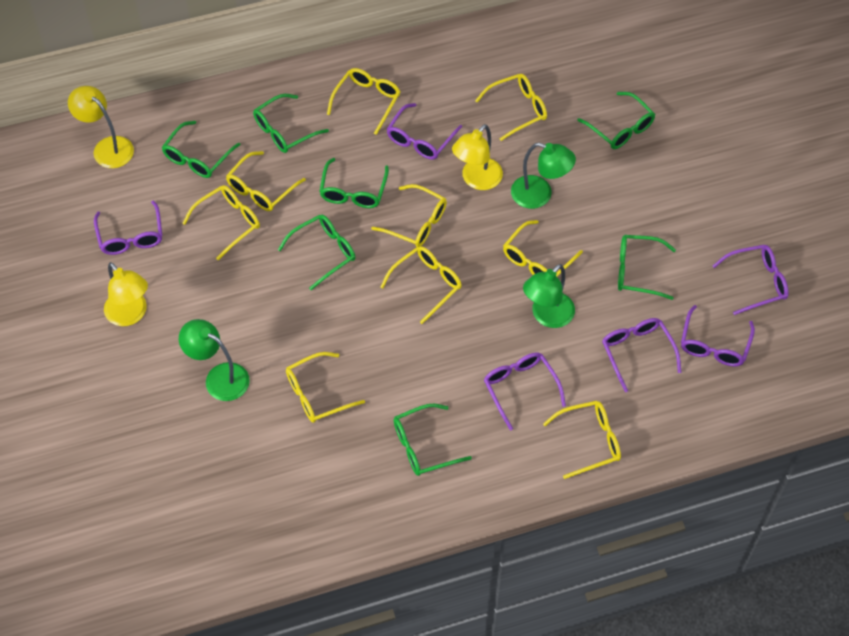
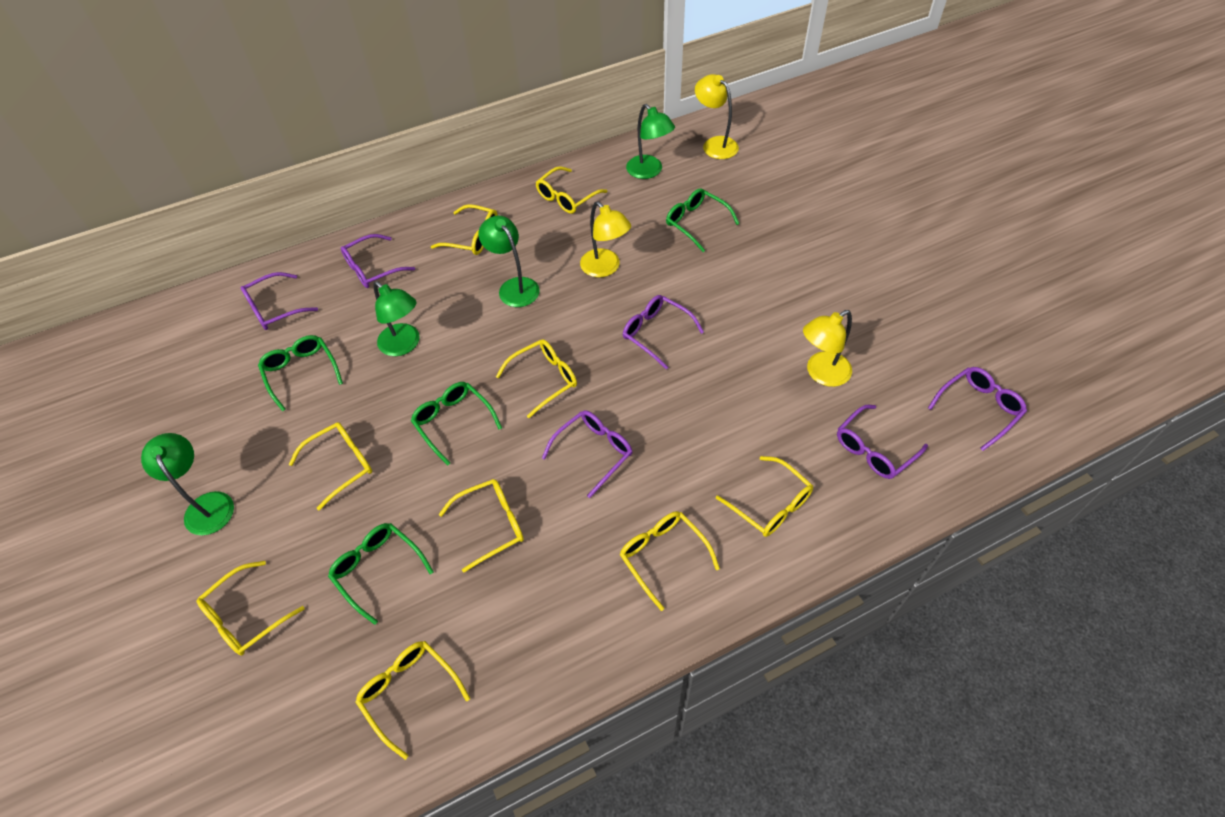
green glasses: 7 -> 4
green lamp: 3 -> 4

